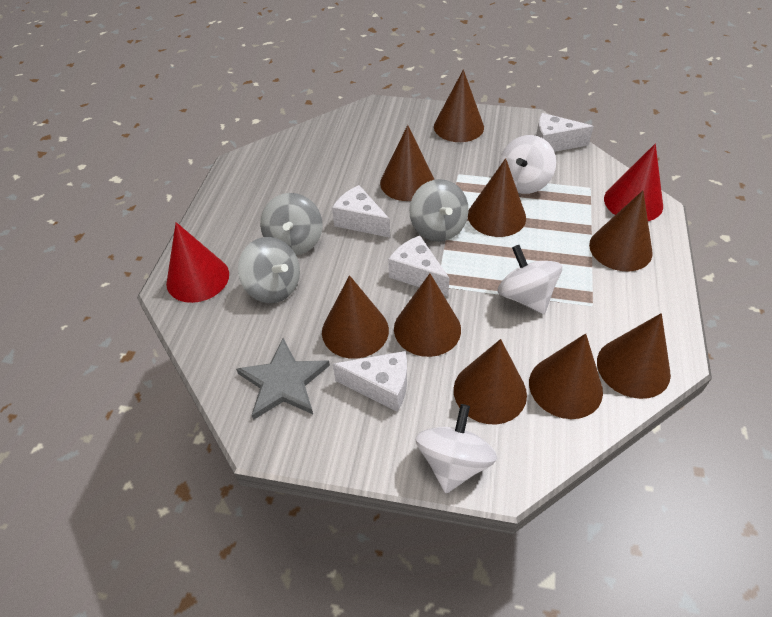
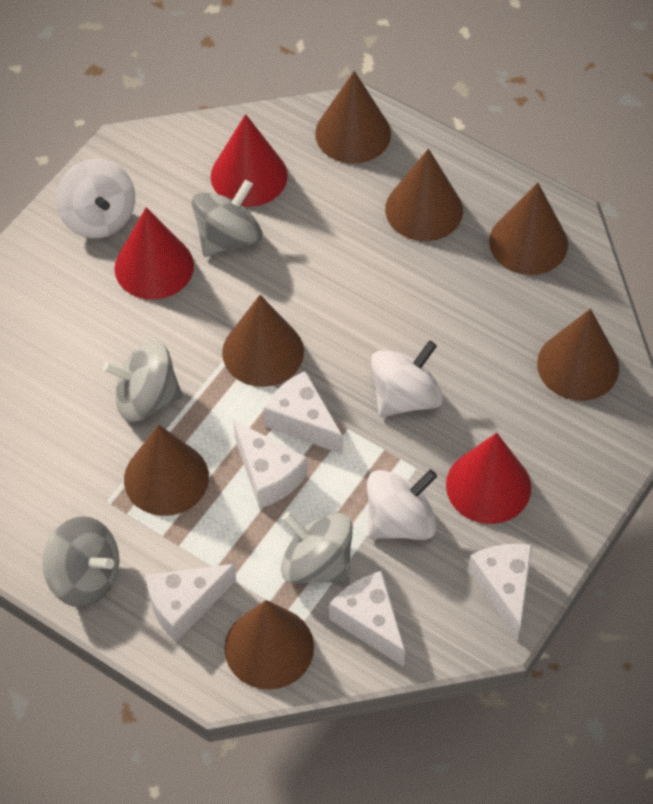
brown cone: 9 -> 7
grey spinning top: 3 -> 4
grey star: 1 -> 0
red cone: 2 -> 3
white cheese: 4 -> 5

